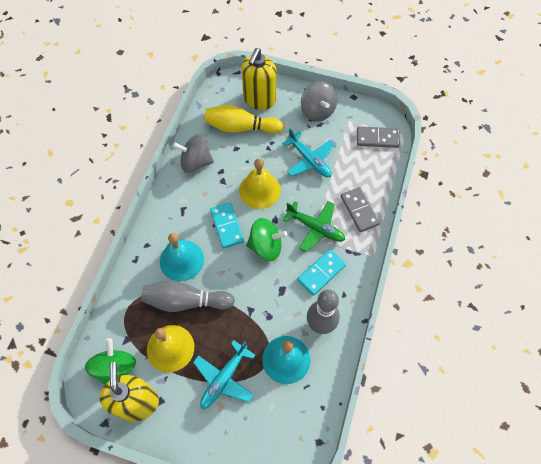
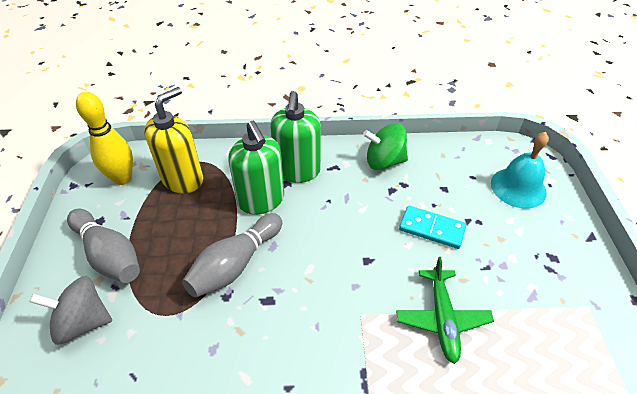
green soap dispenser: 0 -> 2
green spinning top: 2 -> 1
grey domino: 2 -> 0
grey spinning top: 2 -> 1
turquoise bell: 2 -> 1
turquoise domino: 2 -> 1
turquoise plane: 2 -> 0
yellow bell: 2 -> 0
yellow soap dispenser: 2 -> 1

